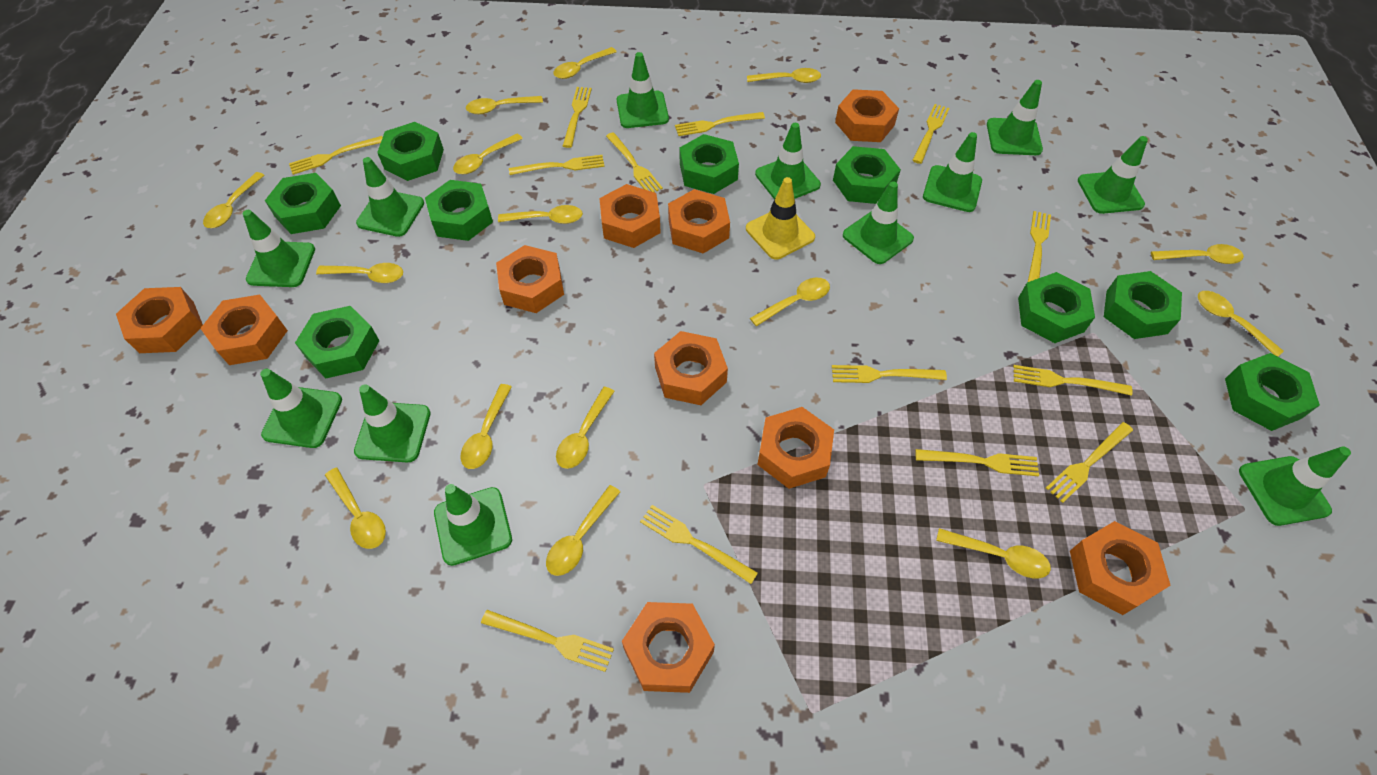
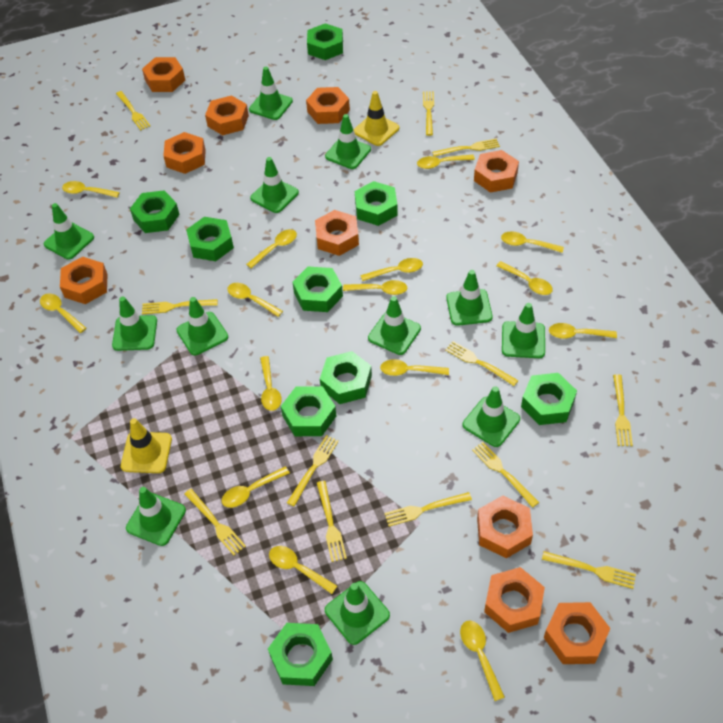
yellow fork: 13 -> 12
yellow traffic cone: 1 -> 2

